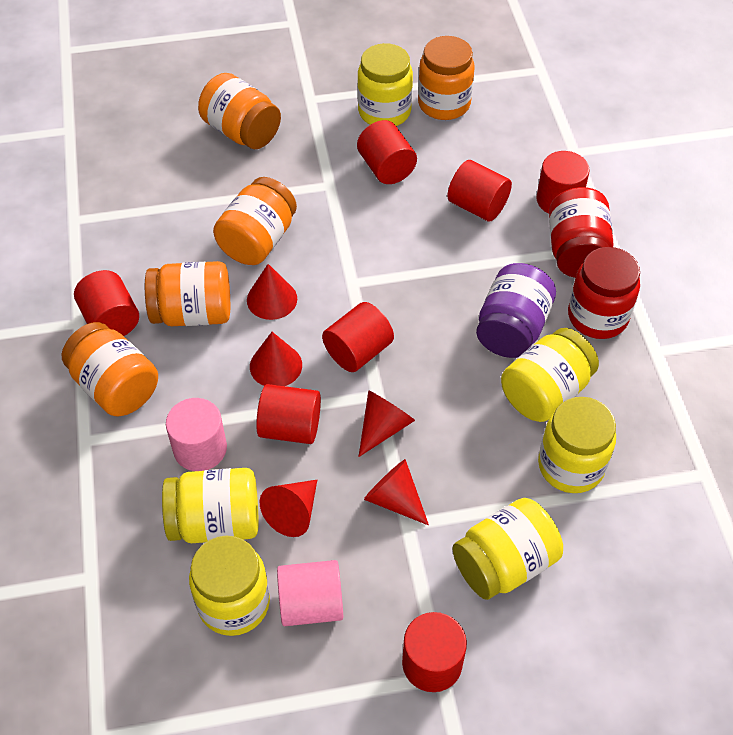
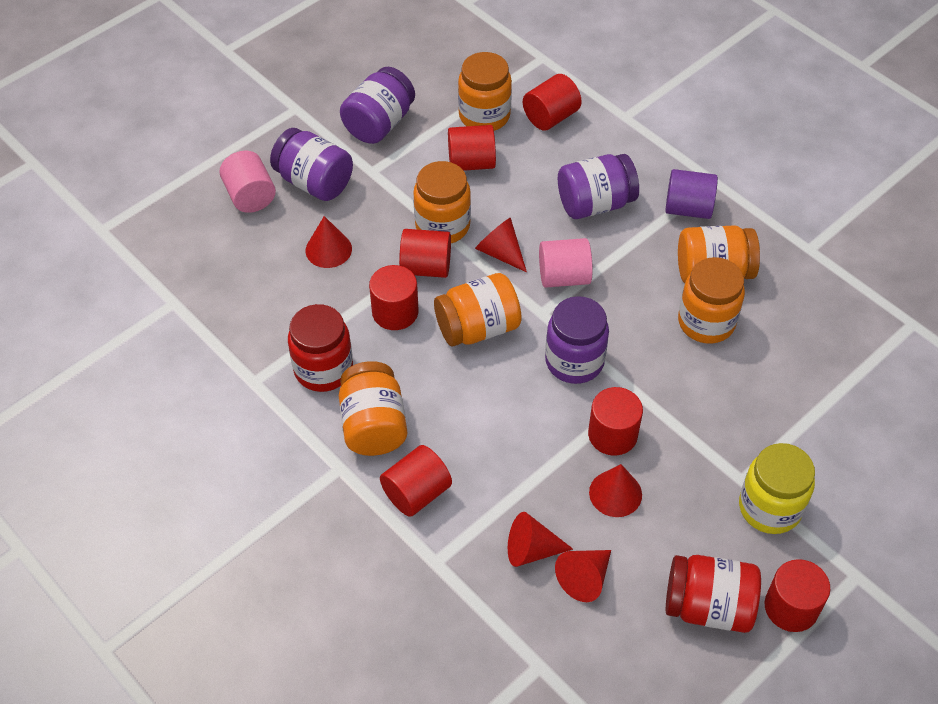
orange jar: 5 -> 6
purple cylinder: 0 -> 1
purple jar: 1 -> 4
yellow jar: 6 -> 1

